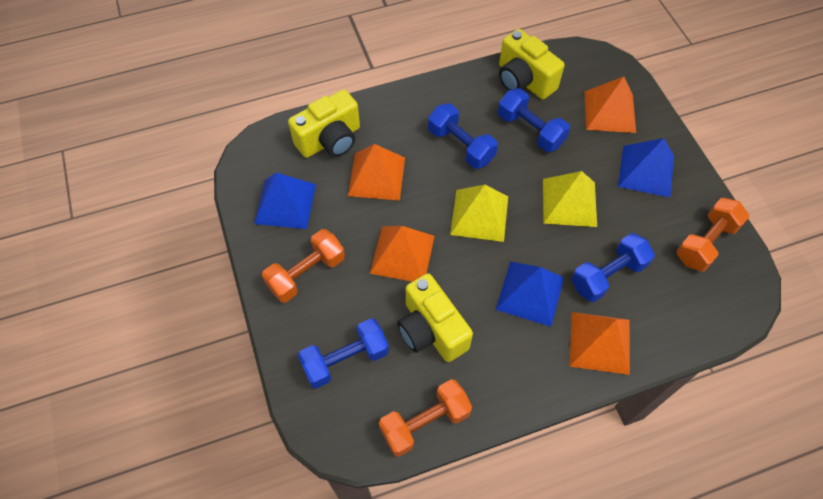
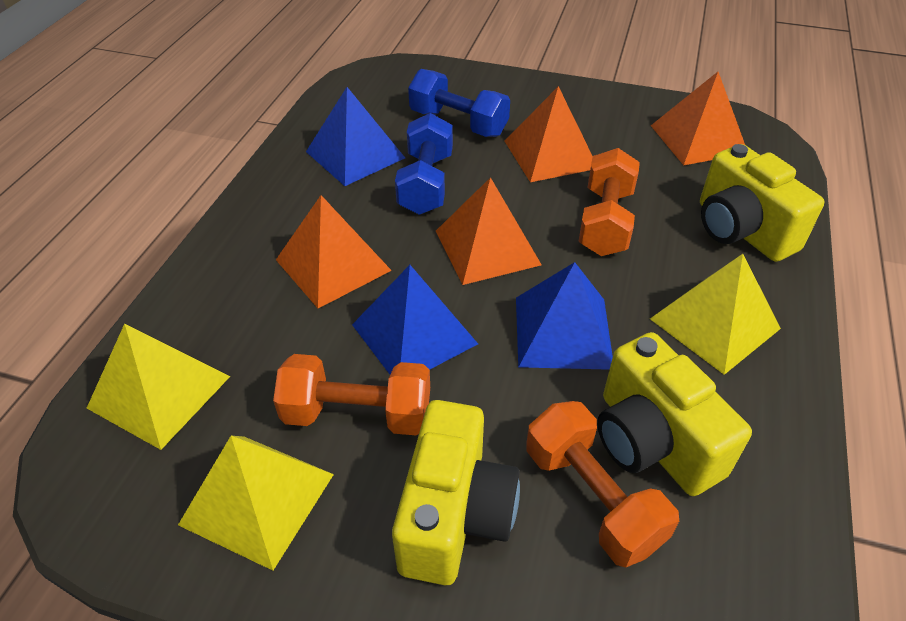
blue dumbbell: 4 -> 2
yellow pyramid: 2 -> 3

